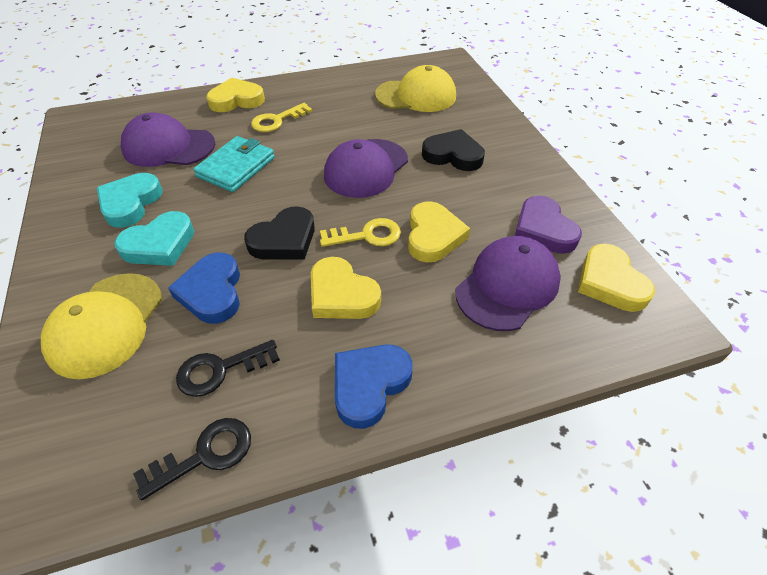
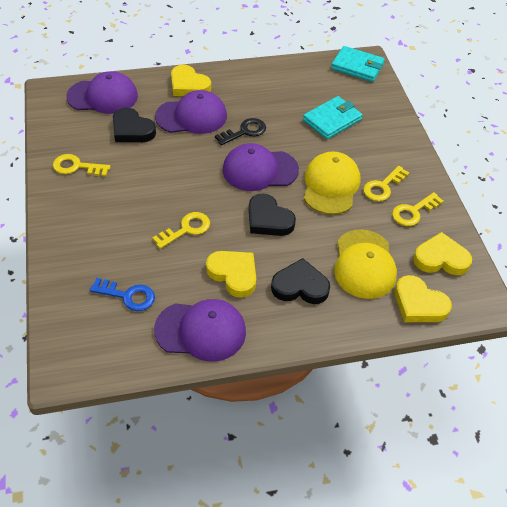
black heart: 2 -> 3
black key: 2 -> 1
blue heart: 2 -> 0
blue key: 0 -> 1
purple cap: 3 -> 4
purple heart: 1 -> 0
turquoise heart: 2 -> 0
turquoise wallet: 1 -> 2
yellow key: 2 -> 4

